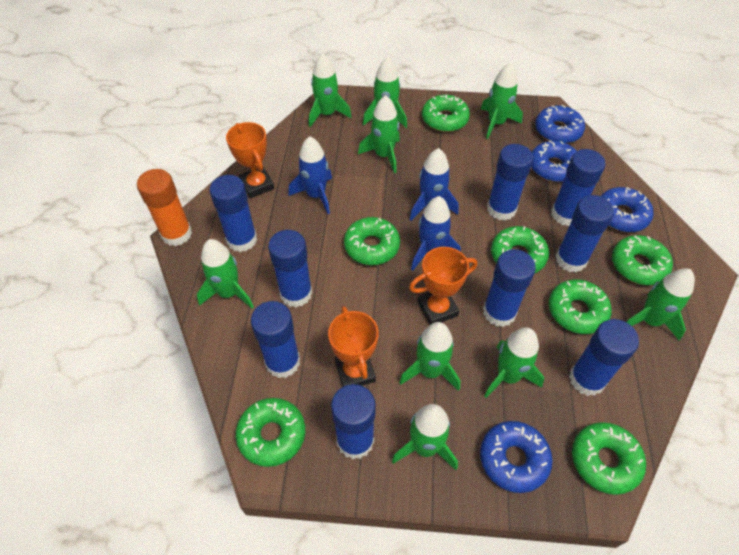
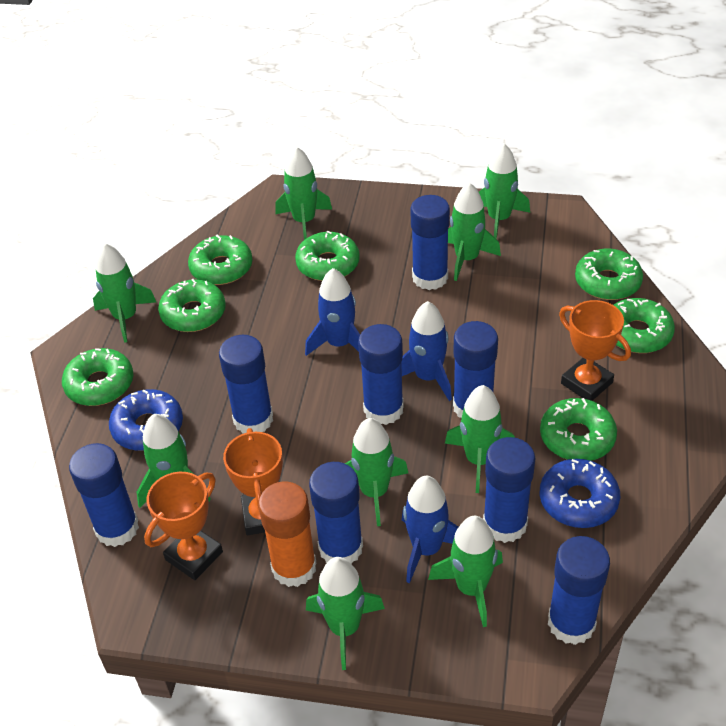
blue donut: 4 -> 2
blue glue stick: 9 -> 8

